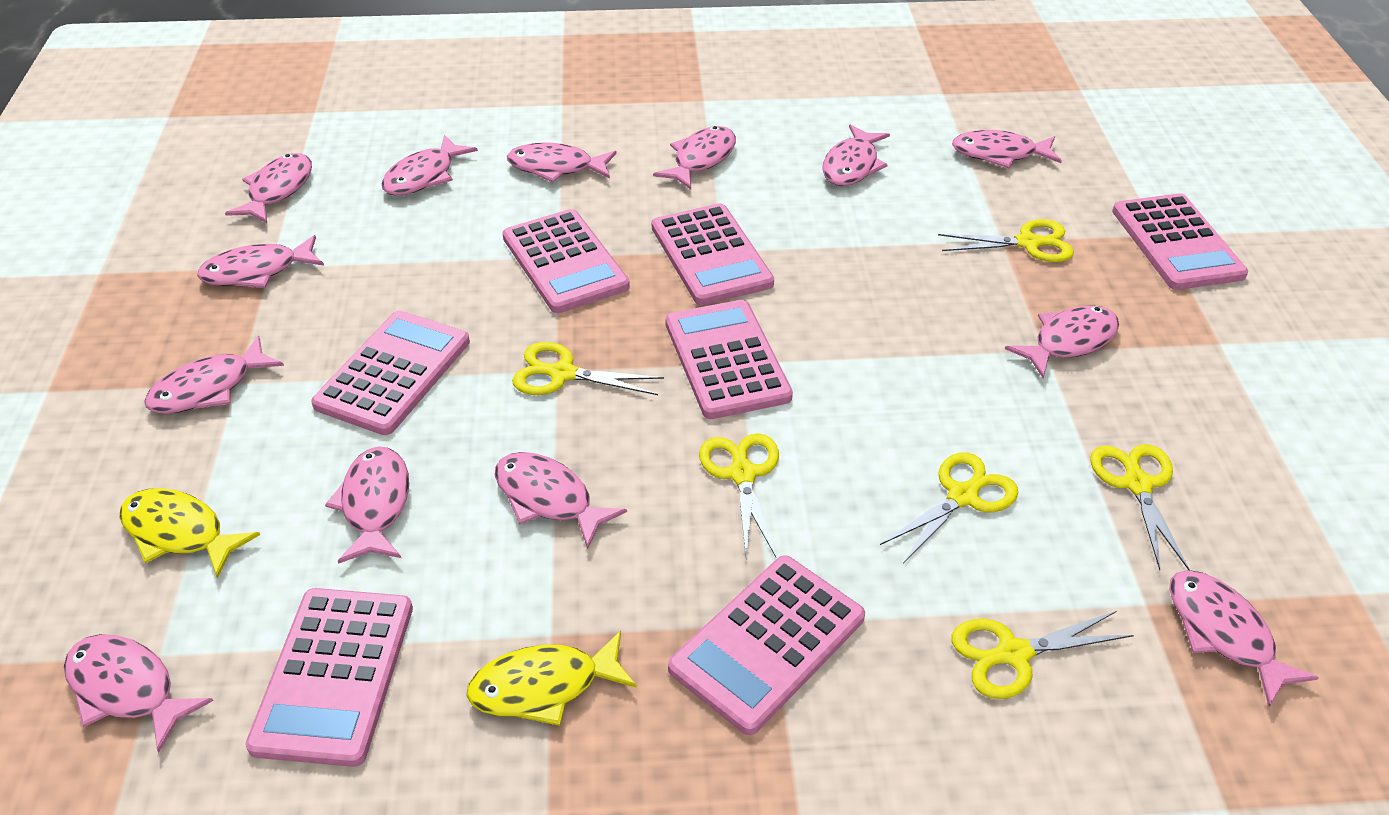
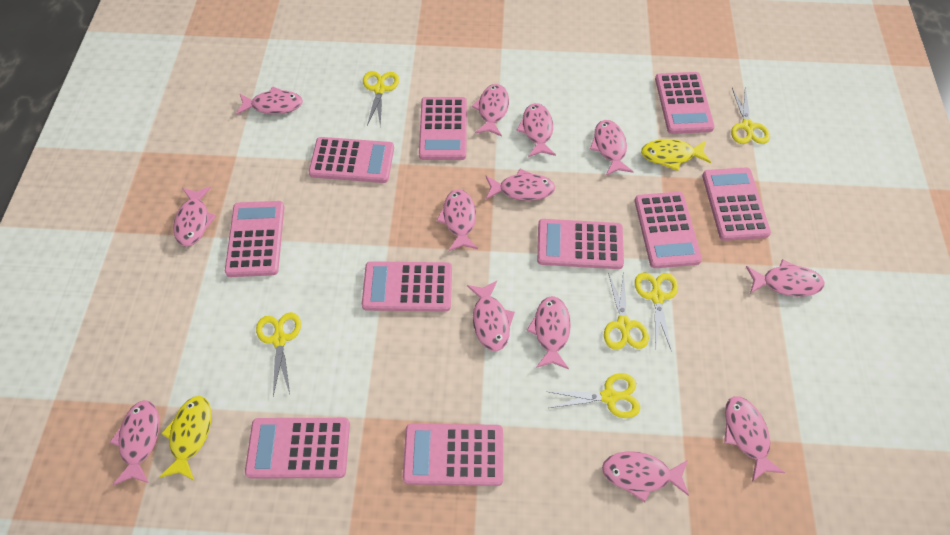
pink calculator: 7 -> 10

